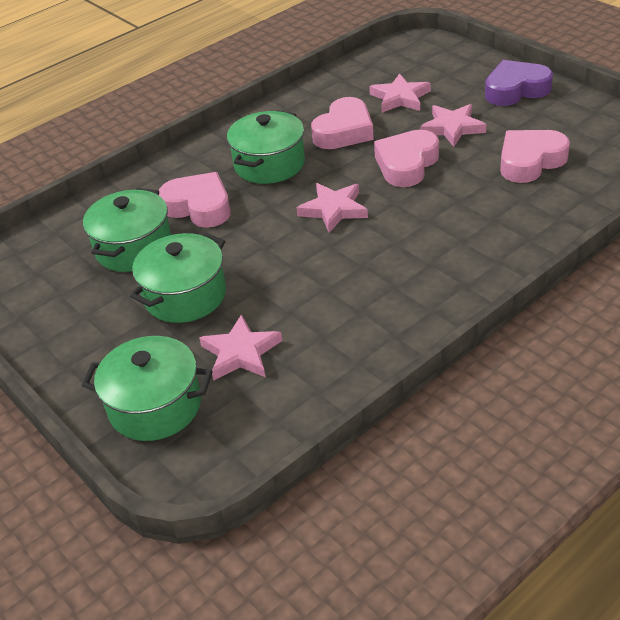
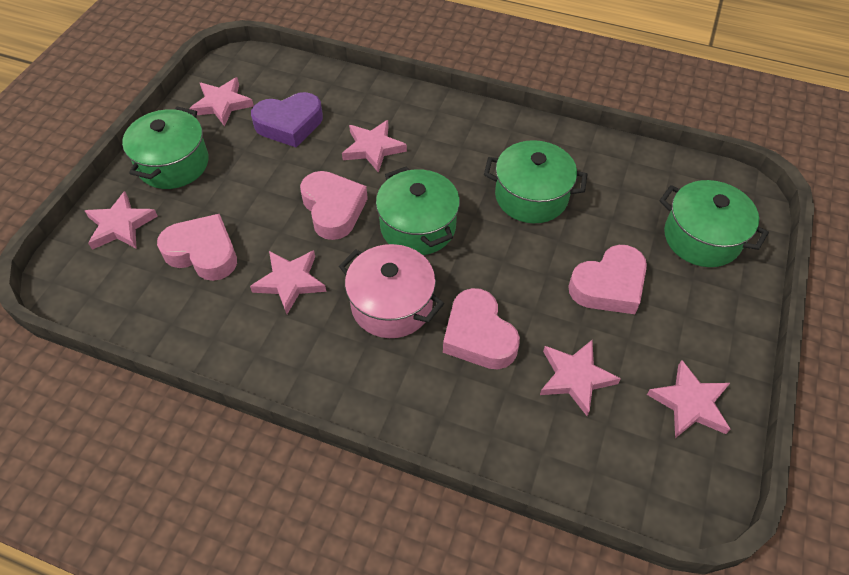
pink pot: 0 -> 1
pink star: 4 -> 6

